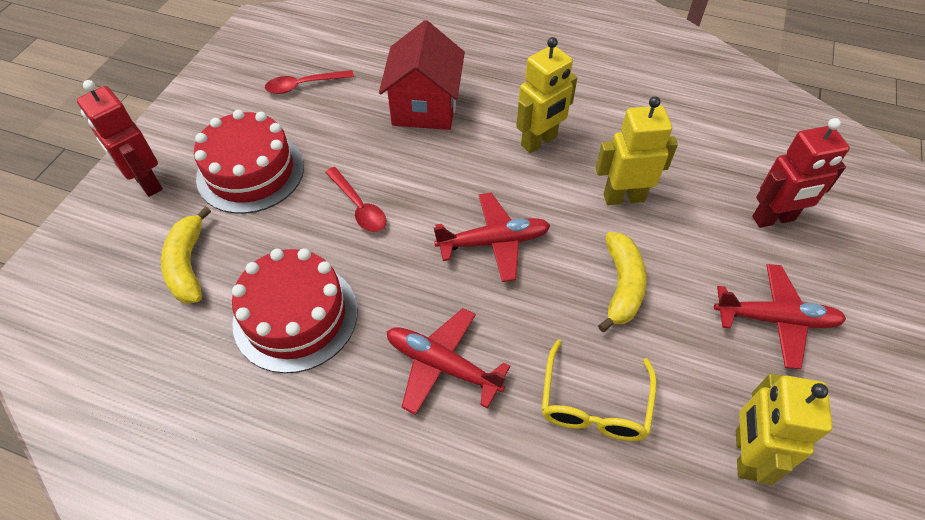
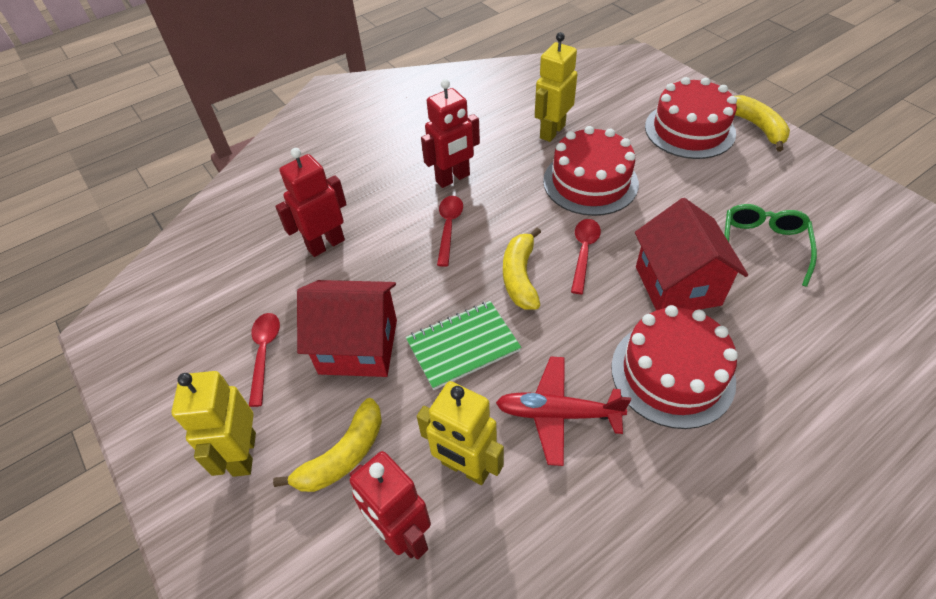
green glasses: 0 -> 1
green notebook: 0 -> 1
red cake: 2 -> 3
red house: 1 -> 2
red plane: 3 -> 1
red robot: 2 -> 3
red spoon: 2 -> 3
yellow banana: 2 -> 3
yellow glasses: 1 -> 0

